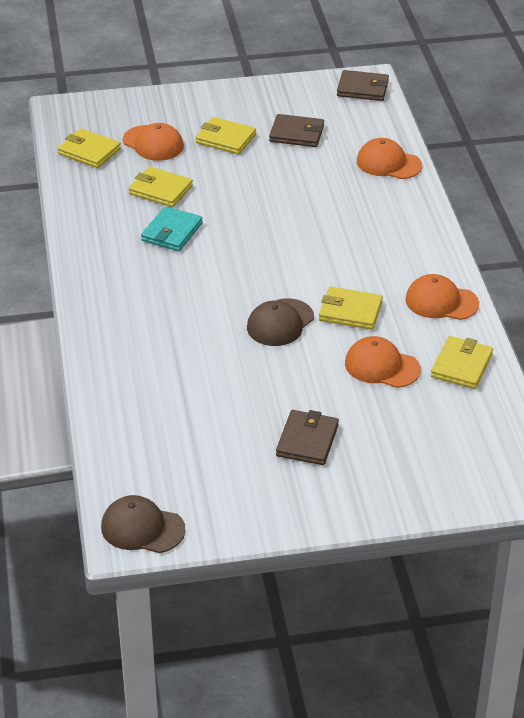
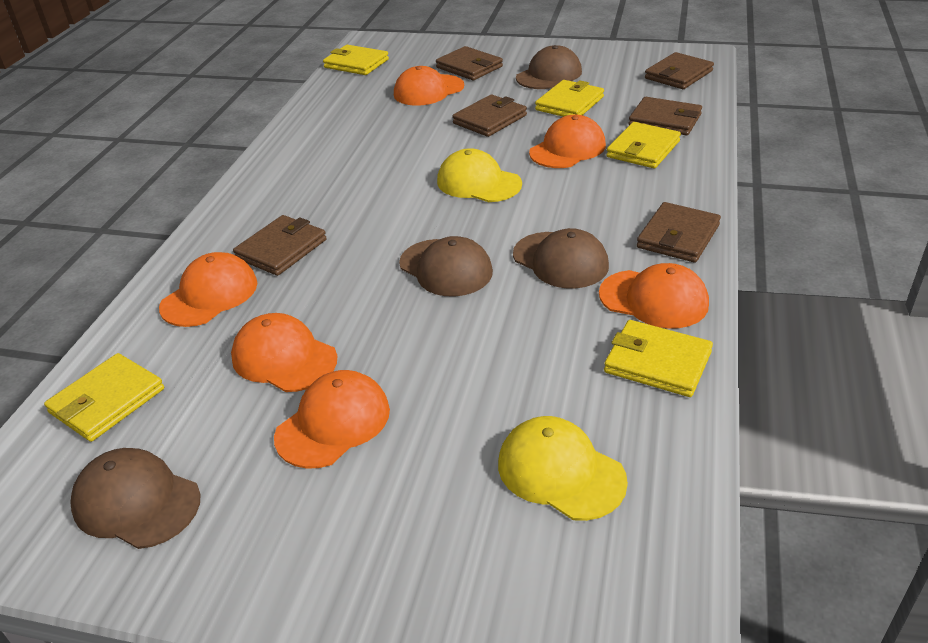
brown cap: 2 -> 4
brown wallet: 3 -> 6
orange cap: 4 -> 6
turquoise wallet: 1 -> 0
yellow cap: 0 -> 2

